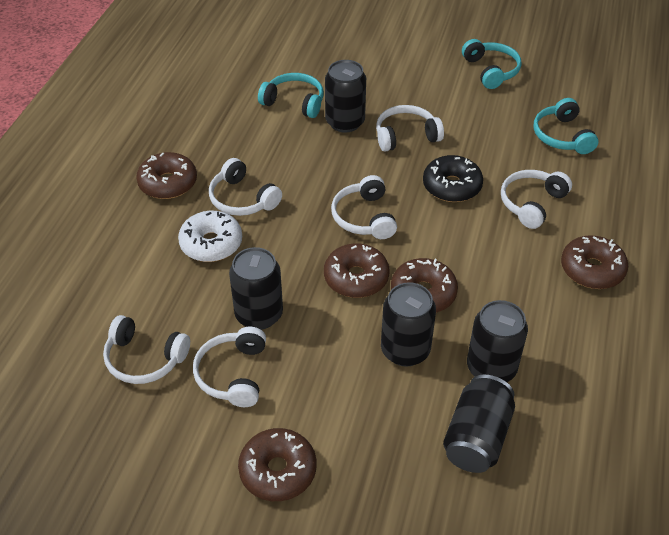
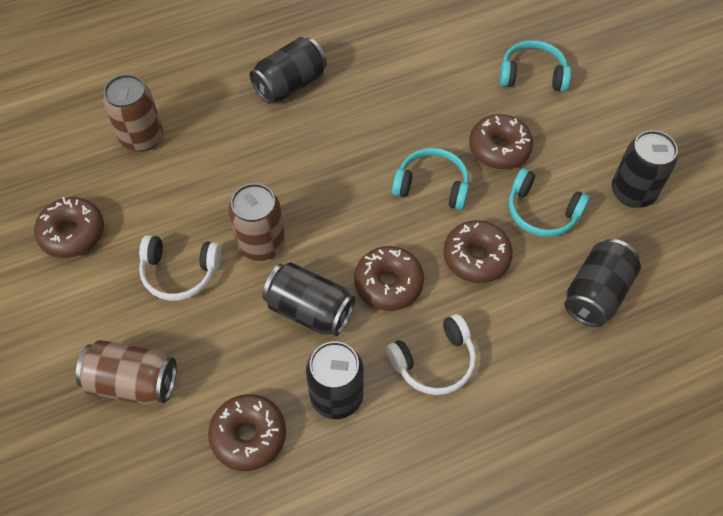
black donut: 1 -> 0
brown can: 0 -> 3
white donut: 1 -> 0
white headphones: 6 -> 2

